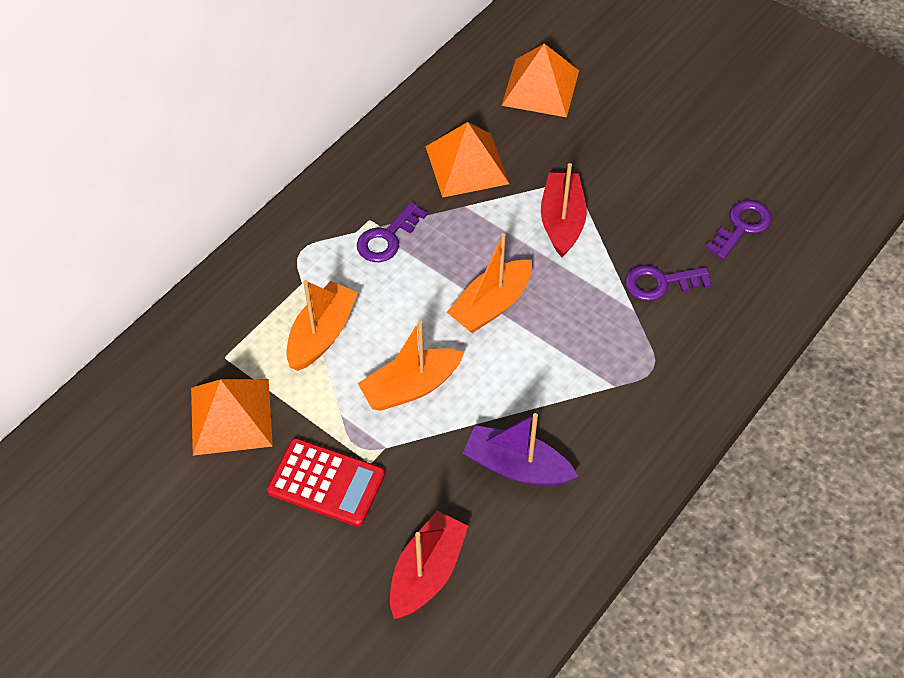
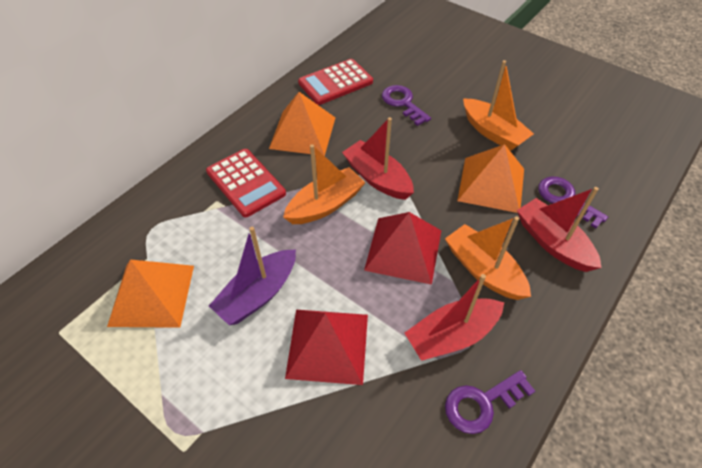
red boat: 2 -> 3
red calculator: 1 -> 2
red pyramid: 0 -> 2

